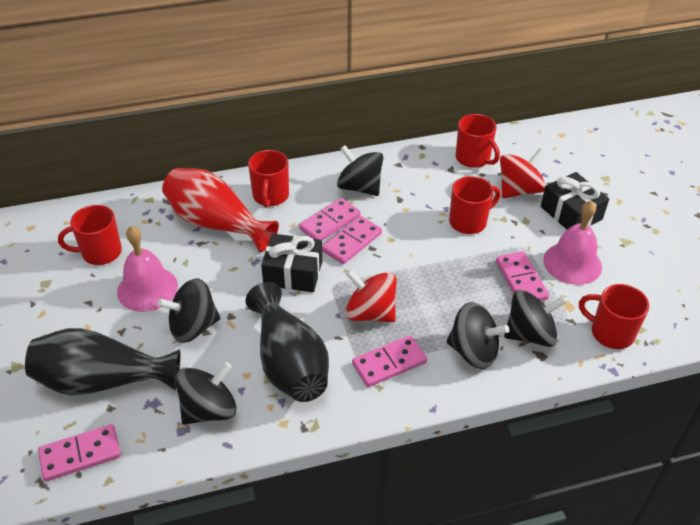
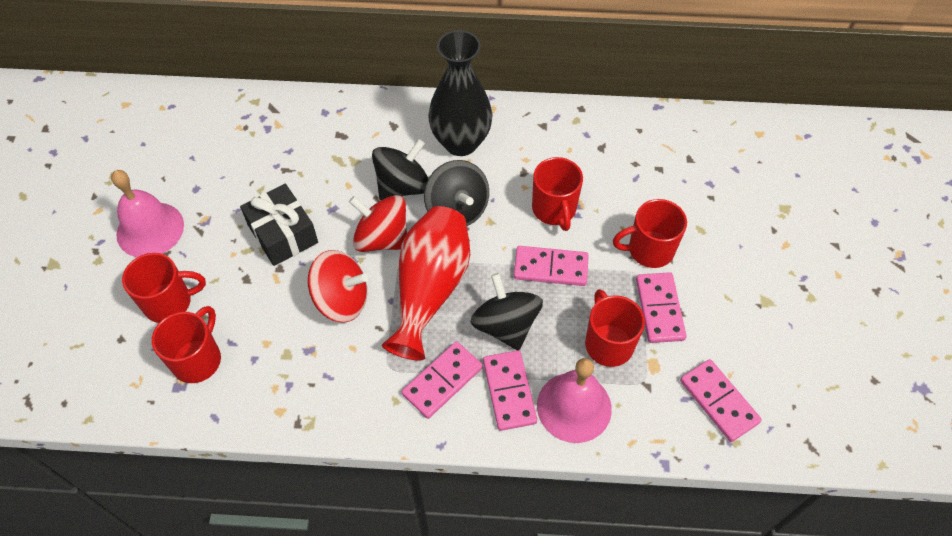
black gift: 2 -> 1
black spinning top: 5 -> 3
black vase: 2 -> 1

